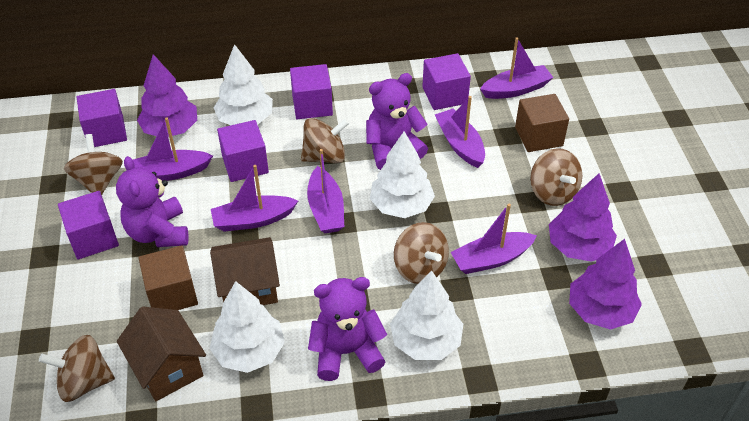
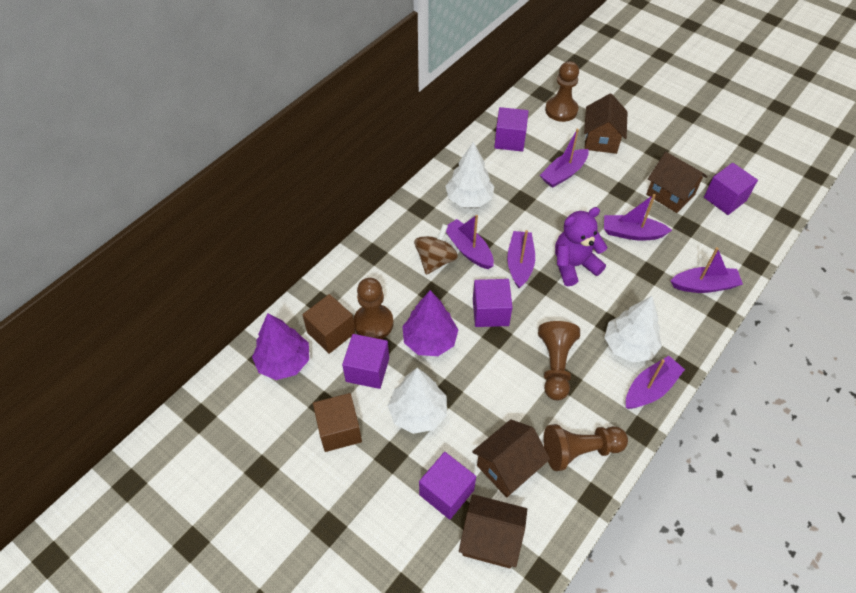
brown house: 2 -> 4
brown pawn: 0 -> 4
brown spinning top: 5 -> 1
purple teddy bear: 3 -> 1
purple tree: 3 -> 2
white tree: 4 -> 3

